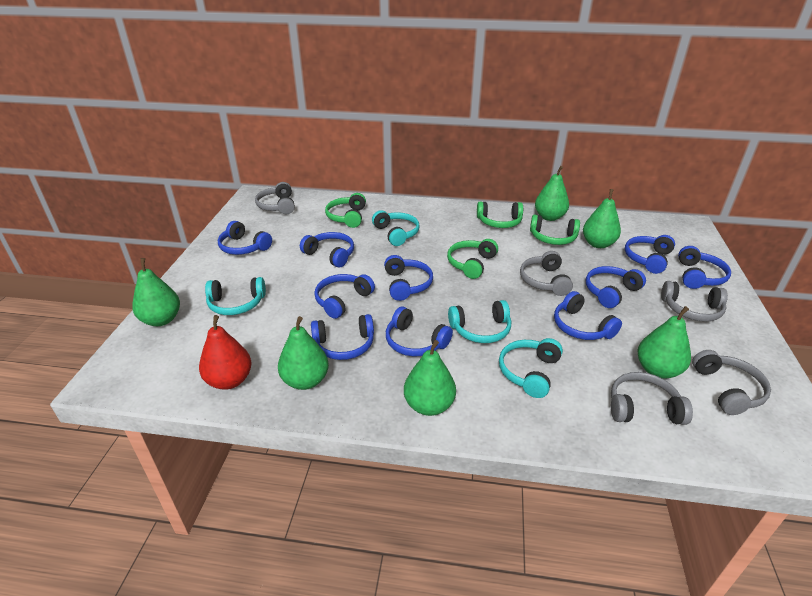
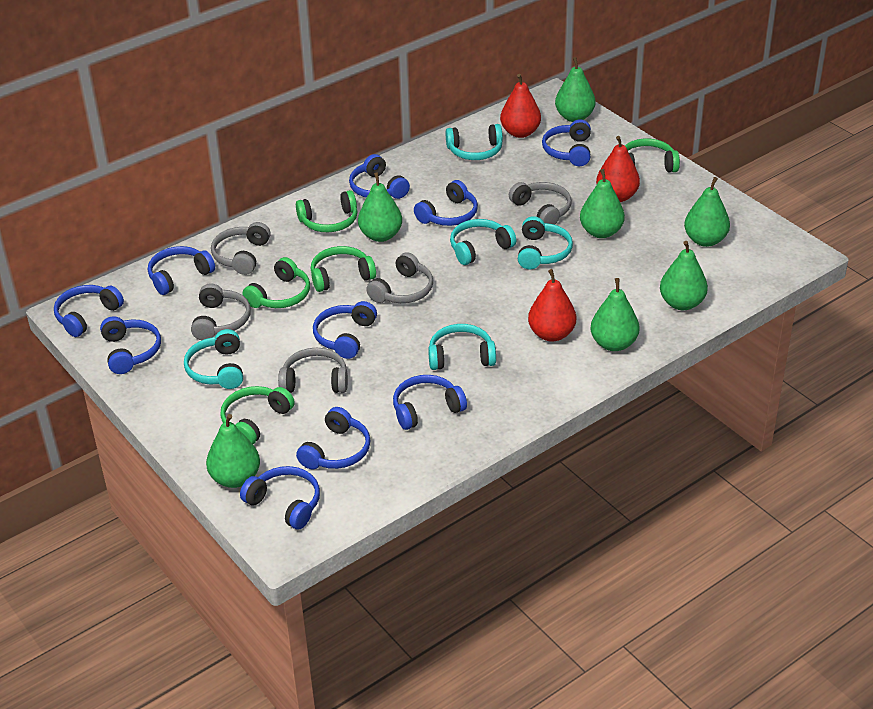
green headphones: 4 -> 5
green pear: 6 -> 7
red pear: 1 -> 3
turquoise headphones: 4 -> 5

